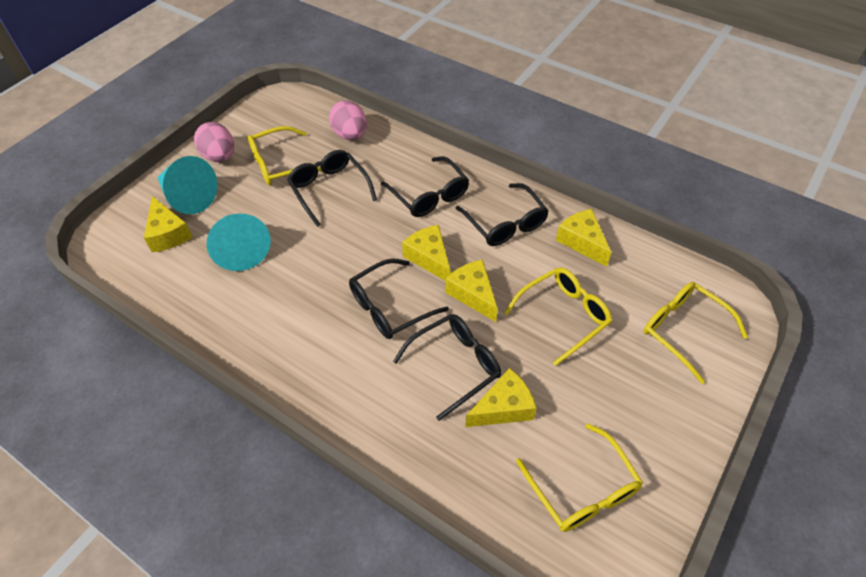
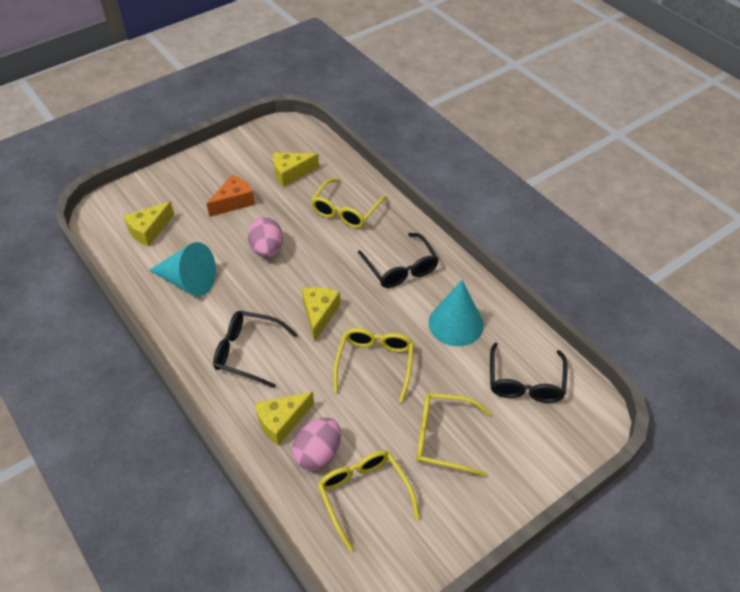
black glasses: 5 -> 3
orange cheese: 0 -> 1
yellow cheese: 5 -> 4

